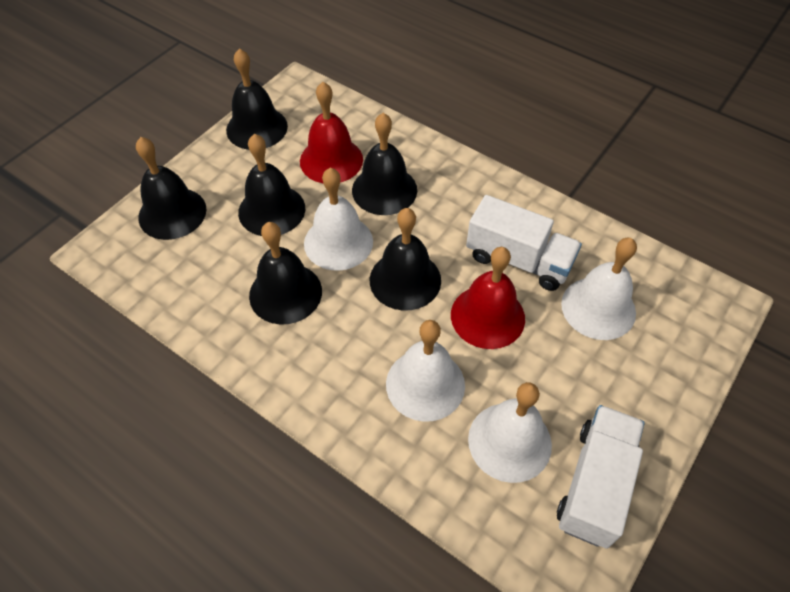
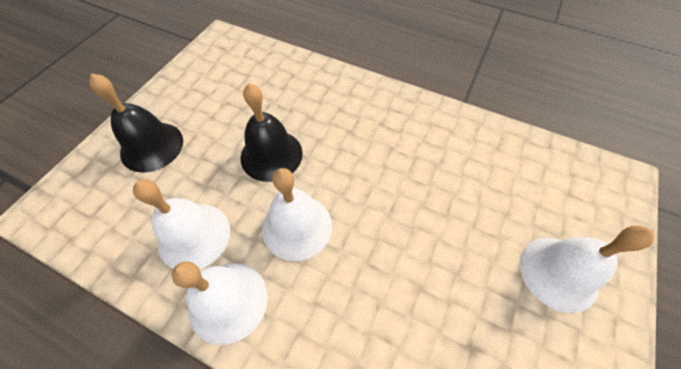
black bell: 6 -> 2
red bell: 2 -> 0
white truck: 2 -> 0

